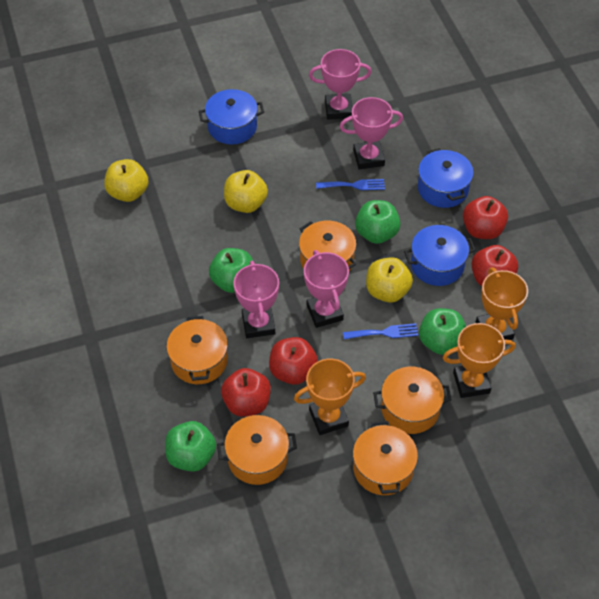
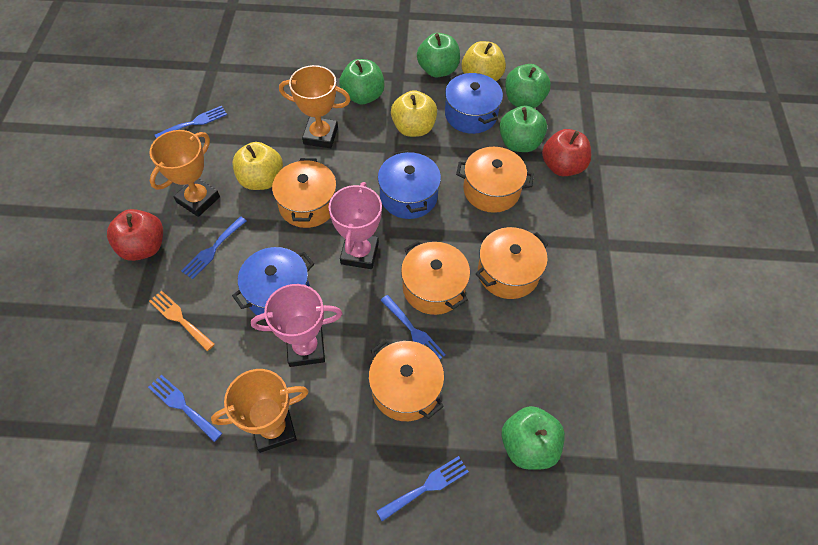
blue fork: 2 -> 5
green apple: 4 -> 5
orange fork: 0 -> 1
pink trophy: 4 -> 2
red apple: 4 -> 2

